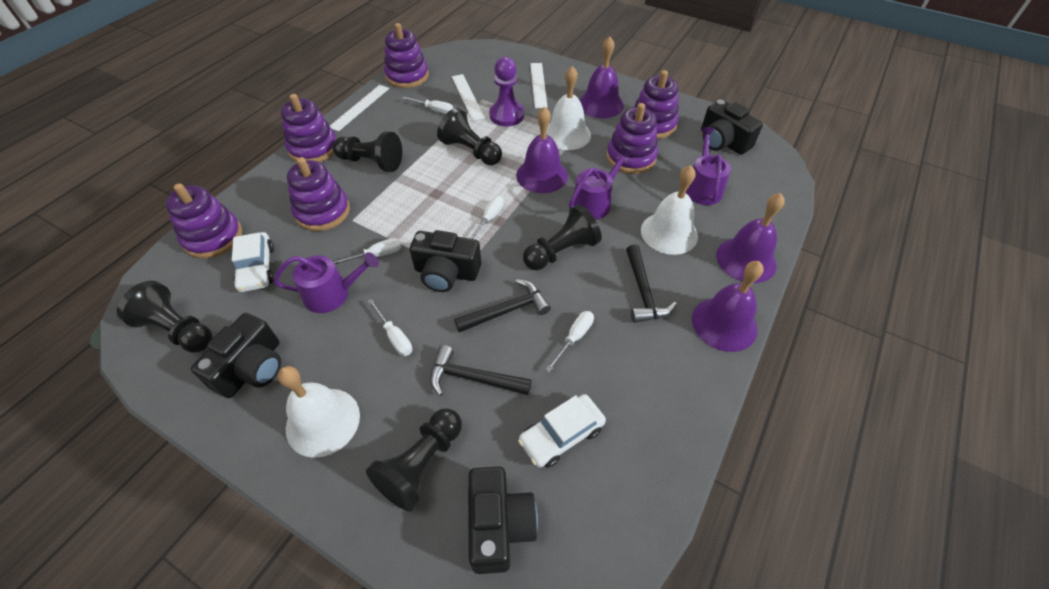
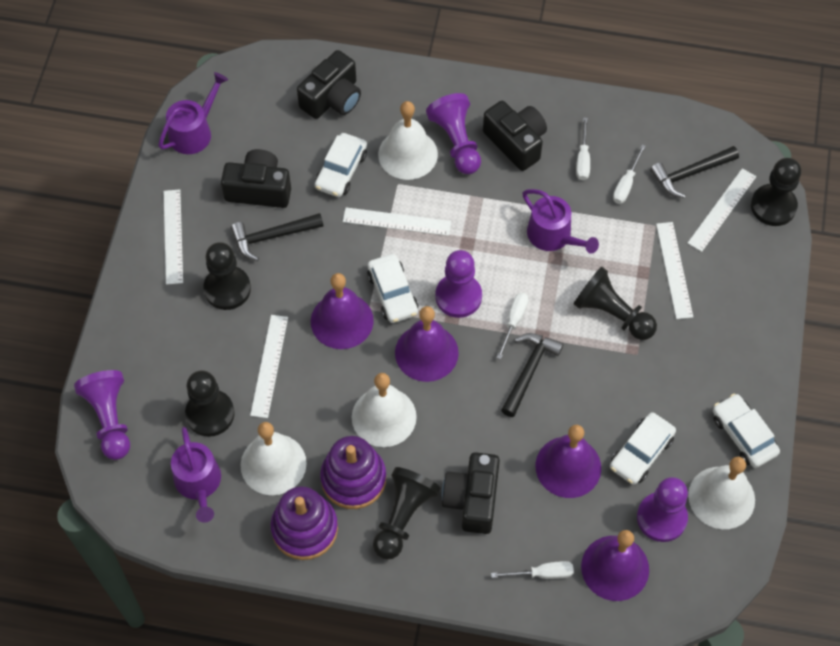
purple pawn: 1 -> 4
purple stacking toy: 6 -> 2
white bell: 3 -> 4
white car: 2 -> 4
white ruler: 3 -> 5
white screwdriver: 5 -> 4

